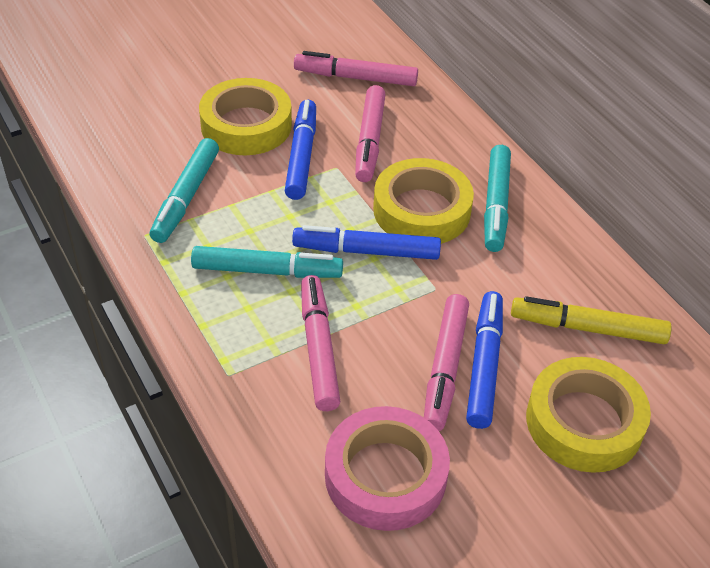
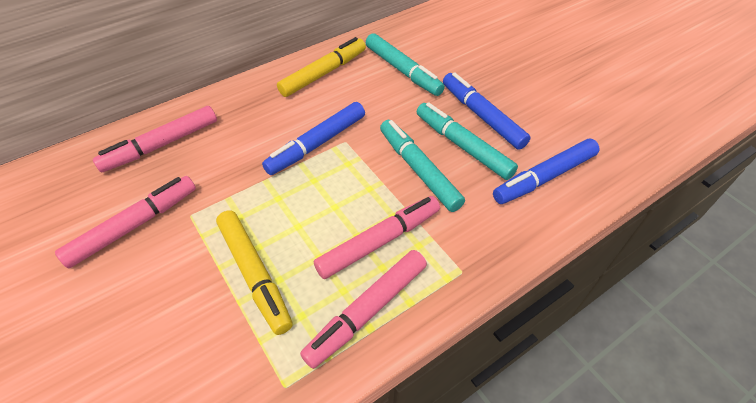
pink tape: 1 -> 0
yellow marker: 1 -> 2
yellow tape: 3 -> 0

